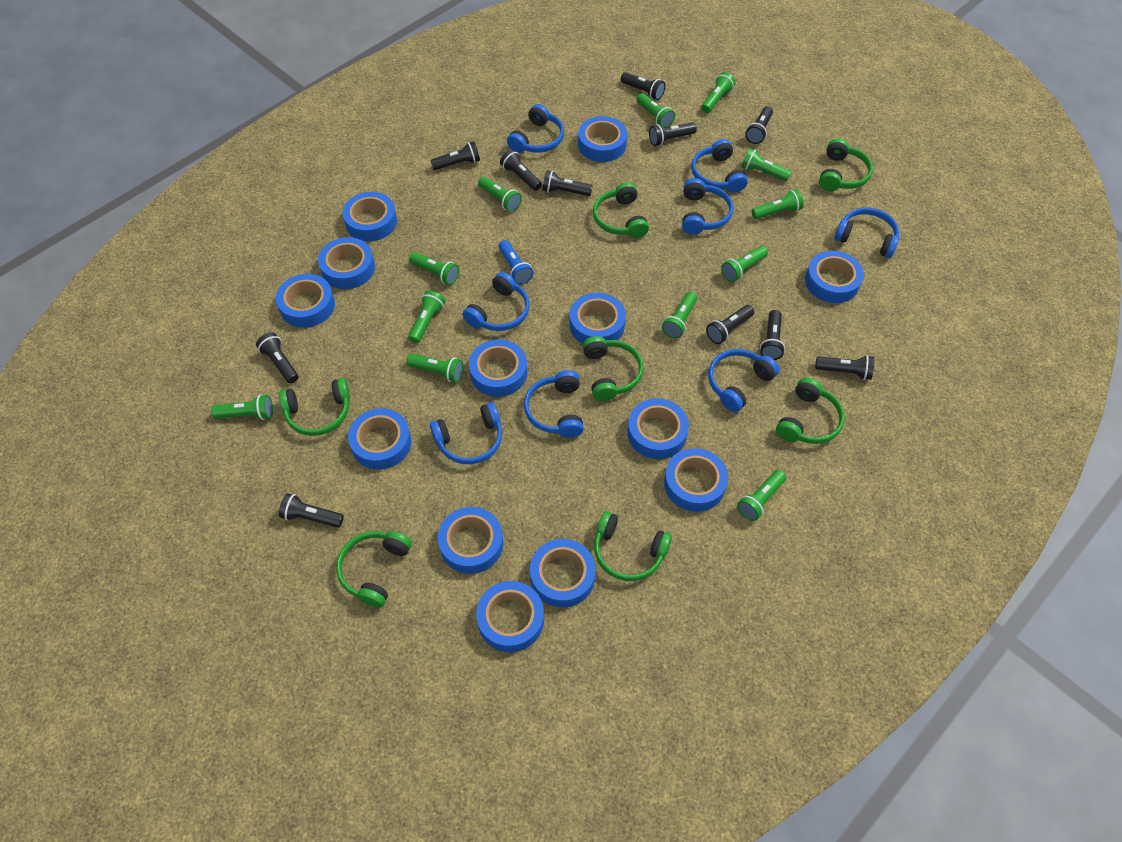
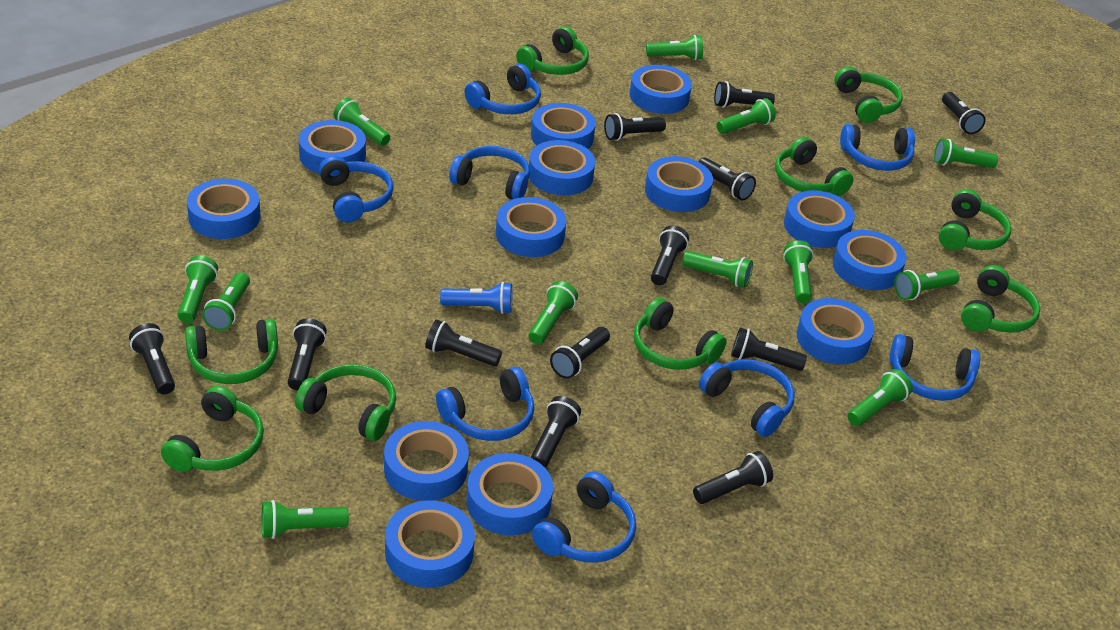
black flashlight: 11 -> 12
green headphones: 7 -> 9

